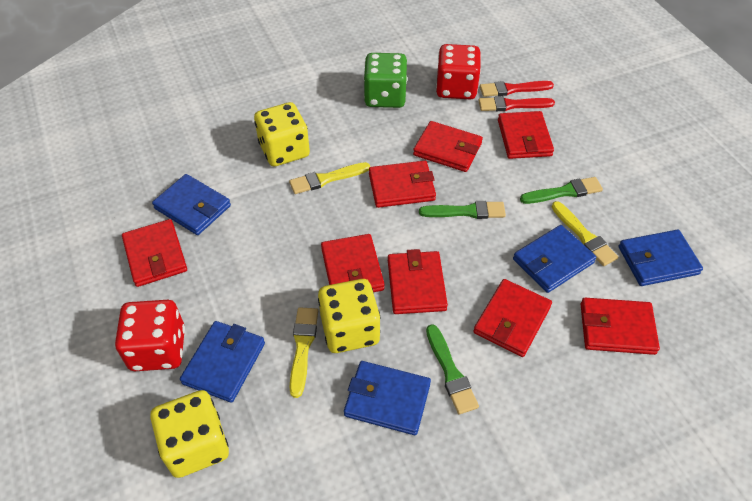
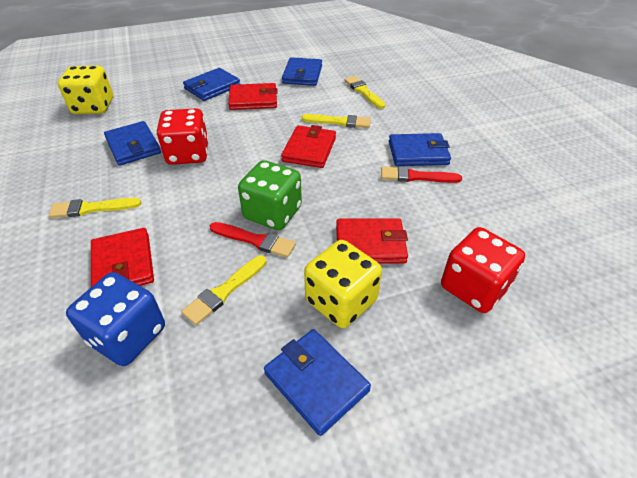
blue dice: 0 -> 1
green brush: 3 -> 0
red wallet: 8 -> 4
yellow brush: 3 -> 4
yellow dice: 3 -> 2

